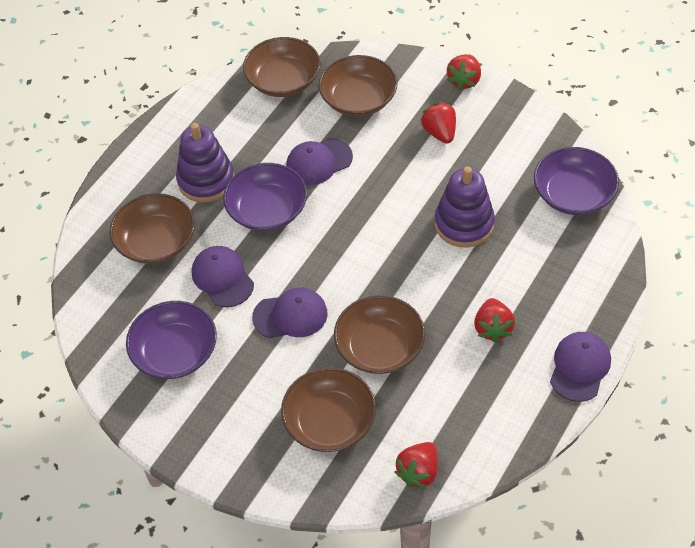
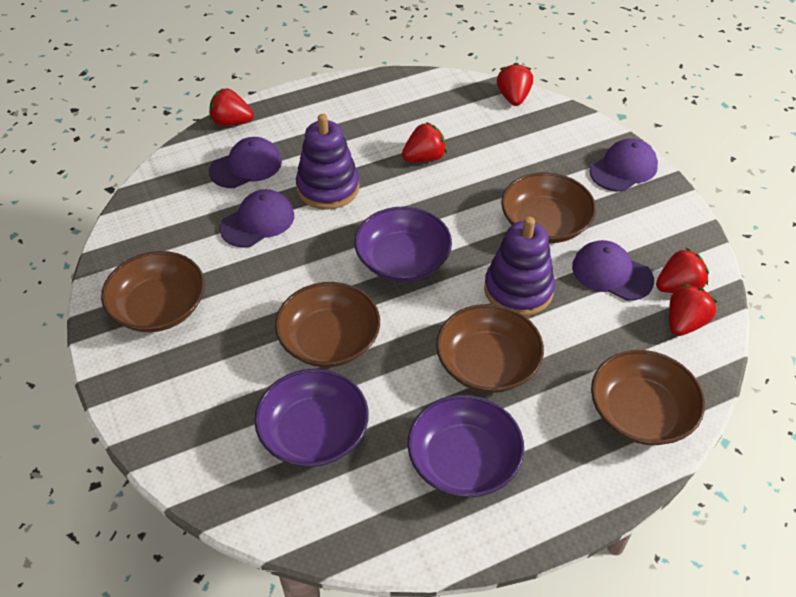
red strawberry: 4 -> 5

